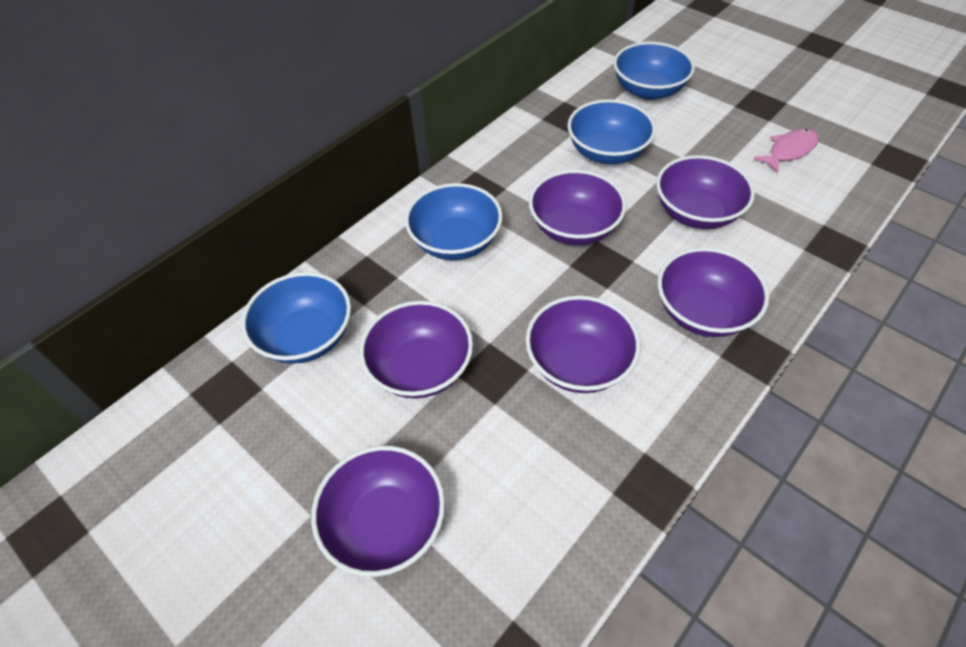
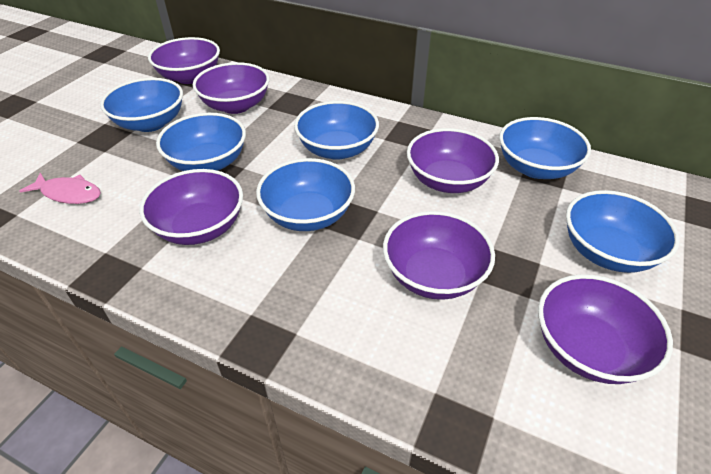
blue bowl: 4 -> 6

